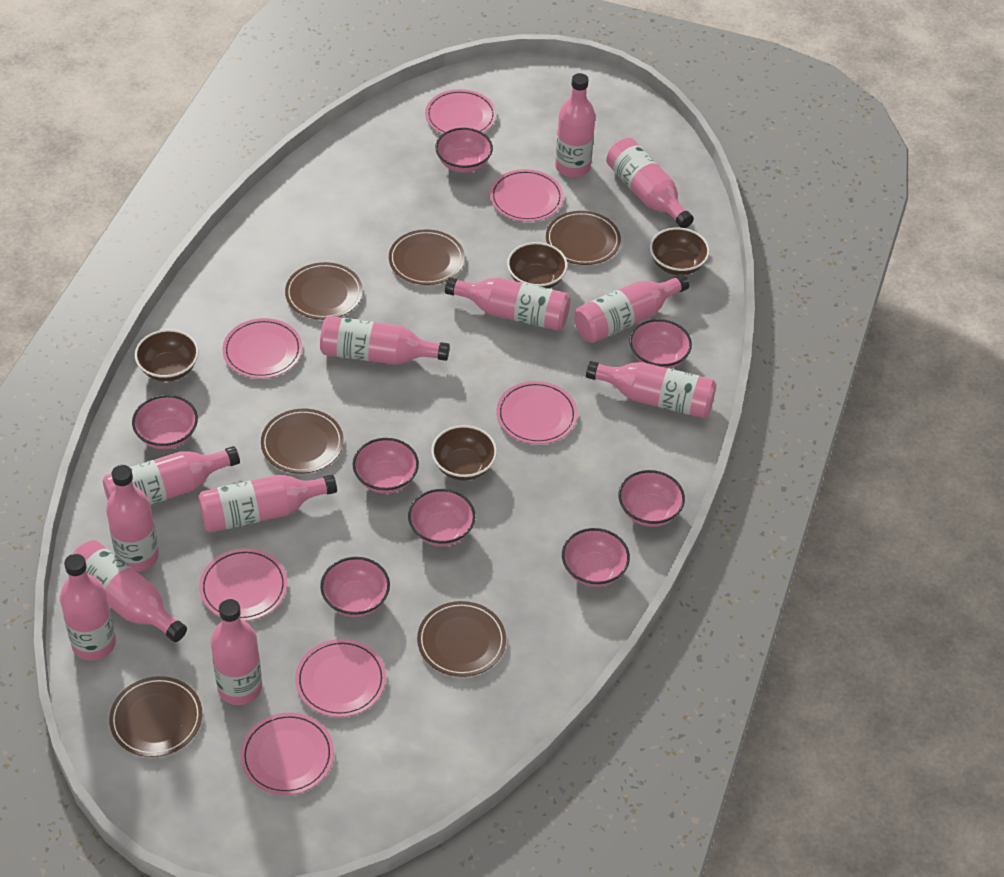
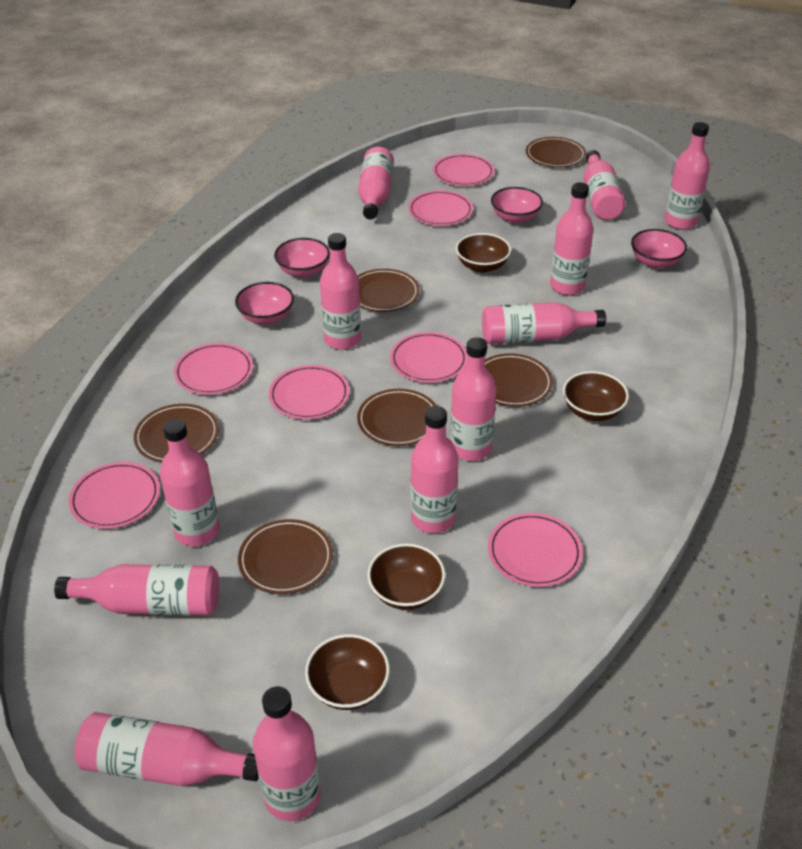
pink bowl: 8 -> 4

